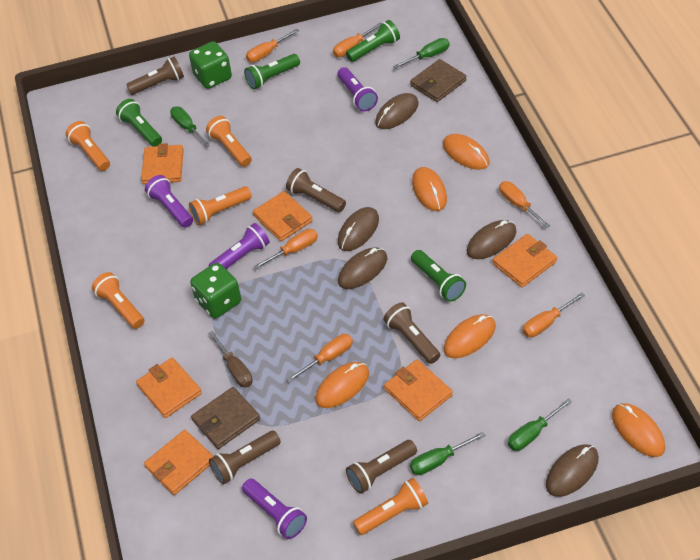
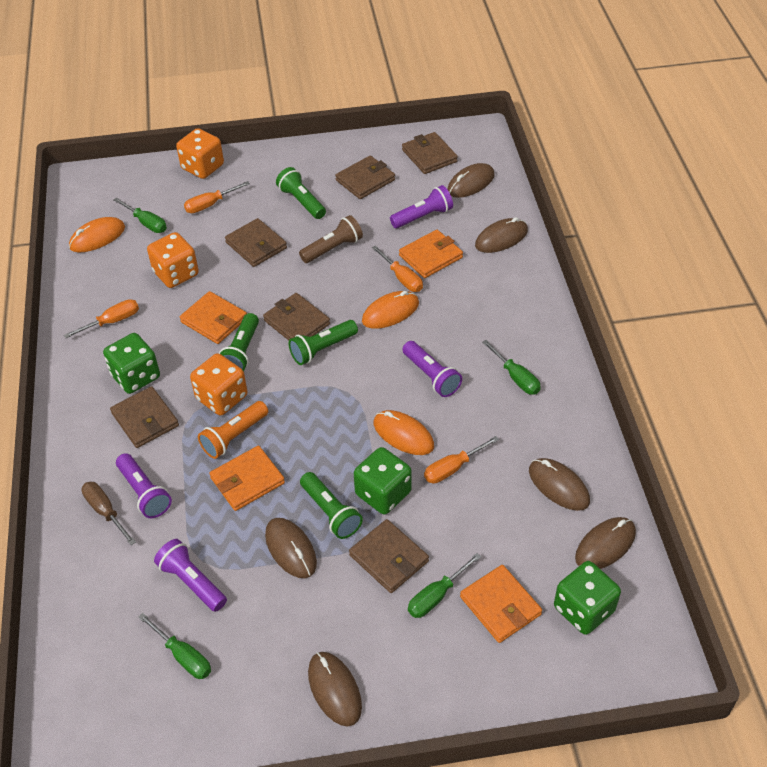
brown flashlight: 5 -> 1
brown mouse: 5 -> 6
brown wallet: 2 -> 6
green dice: 2 -> 3
orange dice: 0 -> 3
orange flashlight: 5 -> 1
orange mouse: 5 -> 3
orange screwdriver: 6 -> 4
orange wallet: 6 -> 4

